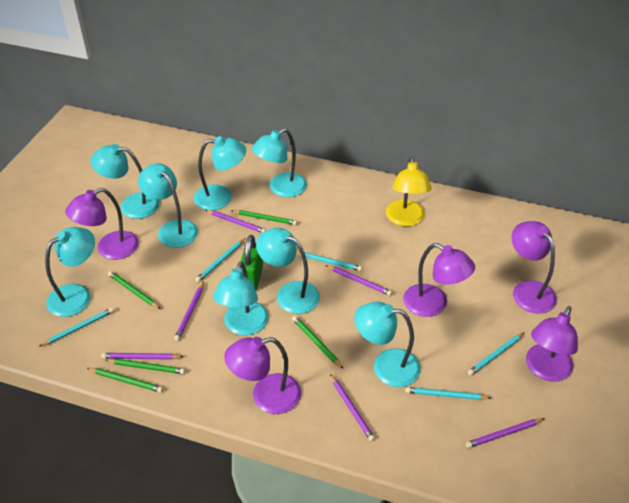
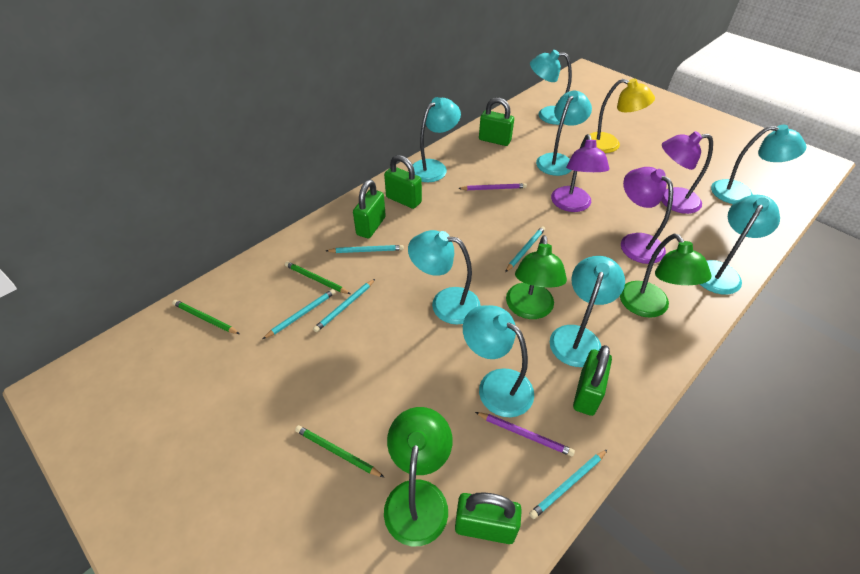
green lamp: 0 -> 3
green padlock: 1 -> 5
green pencil: 5 -> 3
purple lamp: 5 -> 3
purple pencil: 6 -> 2

